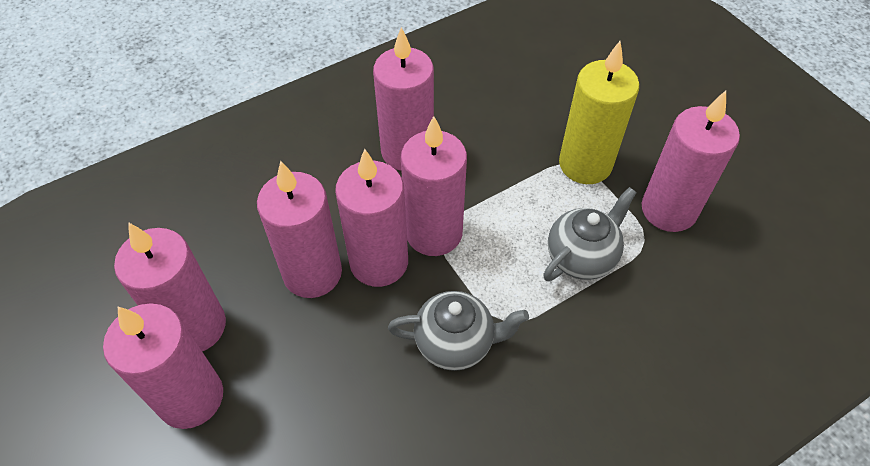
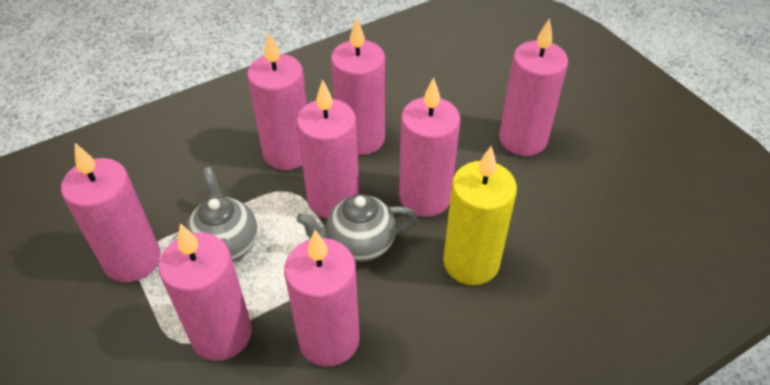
pink candle: 7 -> 8

